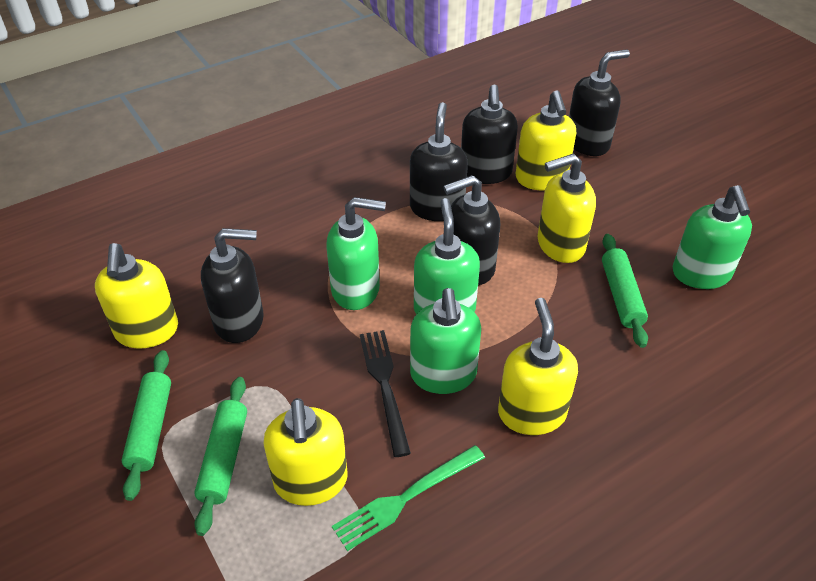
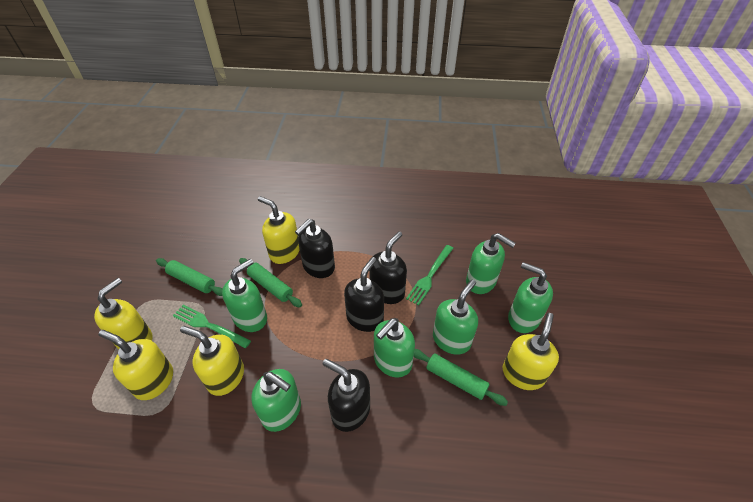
black fork: 1 -> 0
black soap dispenser: 5 -> 4
green fork: 1 -> 2
green soap dispenser: 4 -> 6

